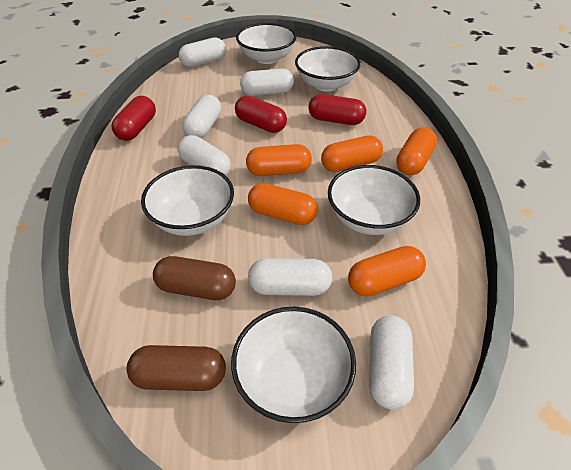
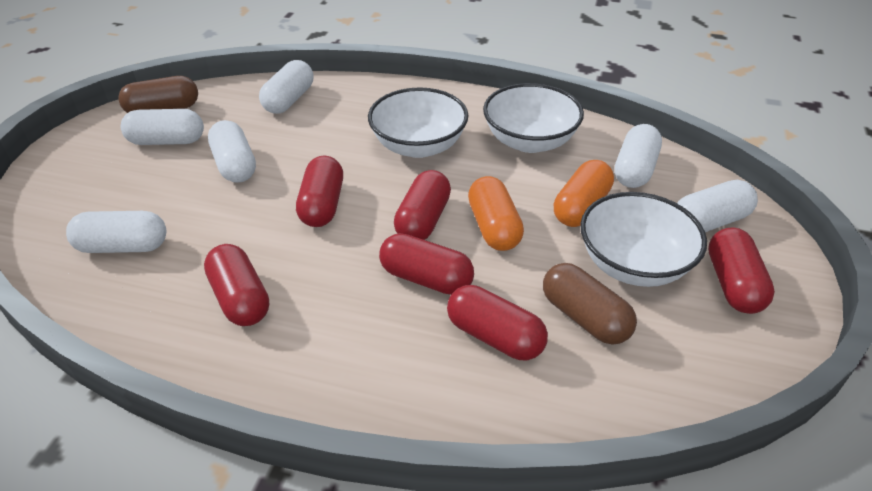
orange capsule: 5 -> 2
red capsule: 3 -> 6
white bowl: 5 -> 3

